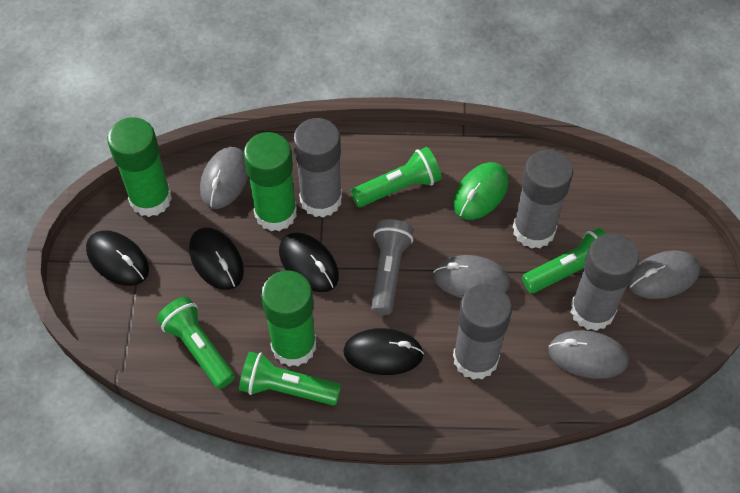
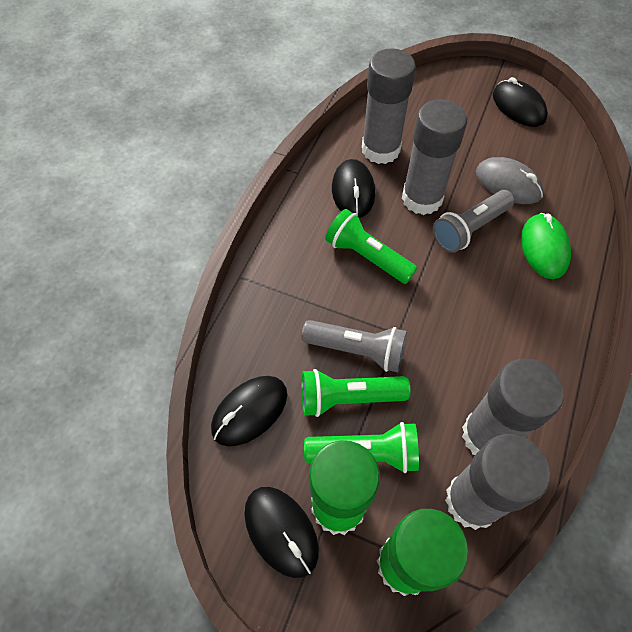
green flashlight: 4 -> 3
green glue stick: 3 -> 2
grey flashlight: 1 -> 2
grey mouse: 4 -> 1

